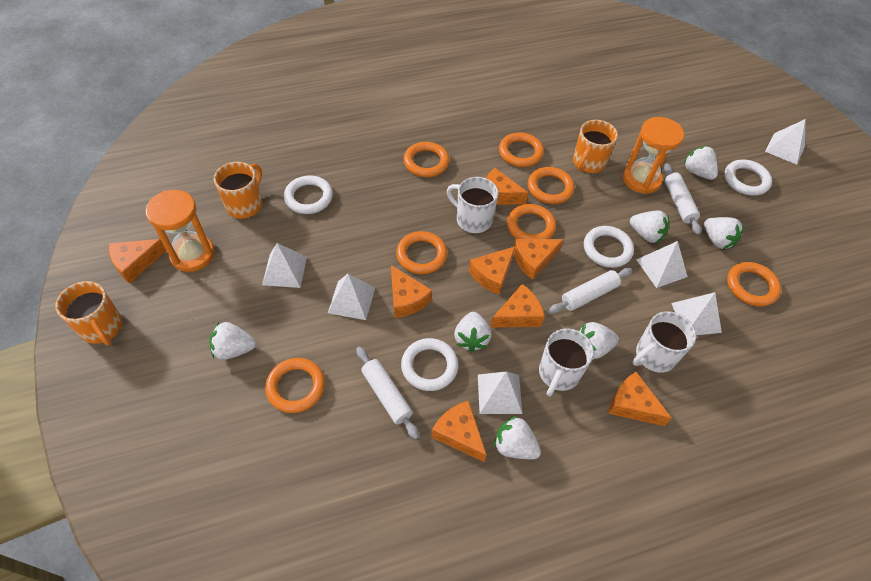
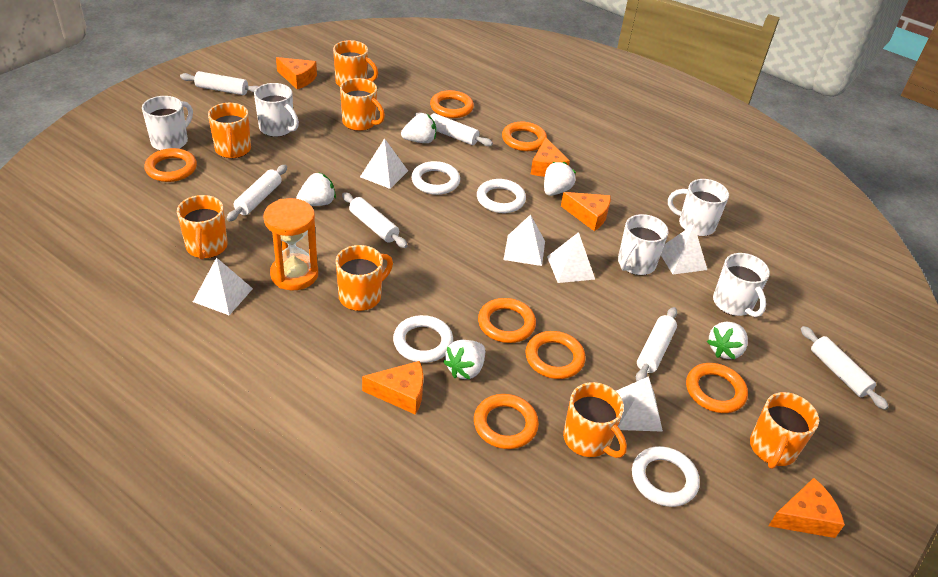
orange cheese: 8 -> 5
orange hourglass: 2 -> 1
orange mug: 3 -> 7
white mug: 3 -> 5
white rolling pin: 3 -> 6
white strawberry: 7 -> 5

